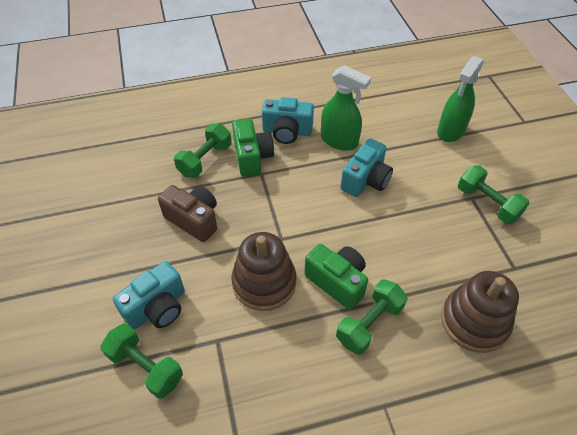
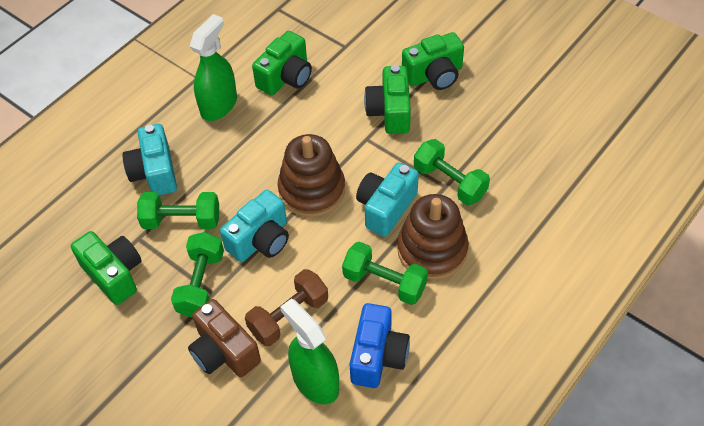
blue camera: 0 -> 1
brown dumbbell: 0 -> 1
green camera: 2 -> 4

